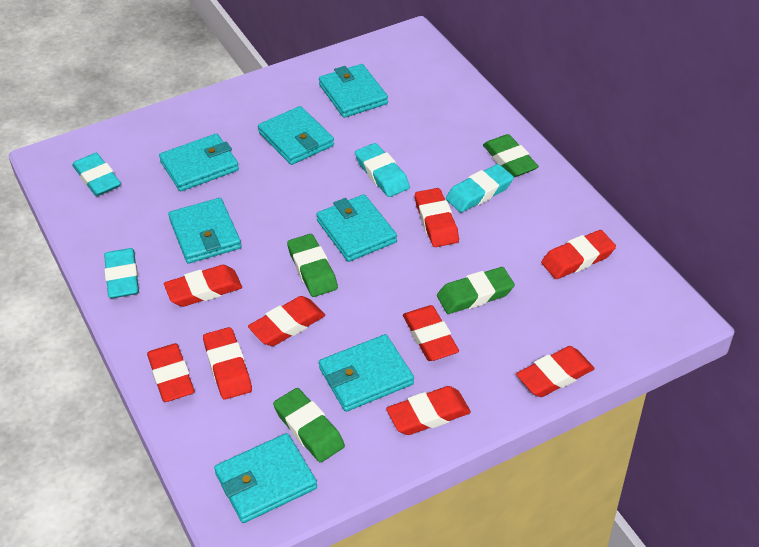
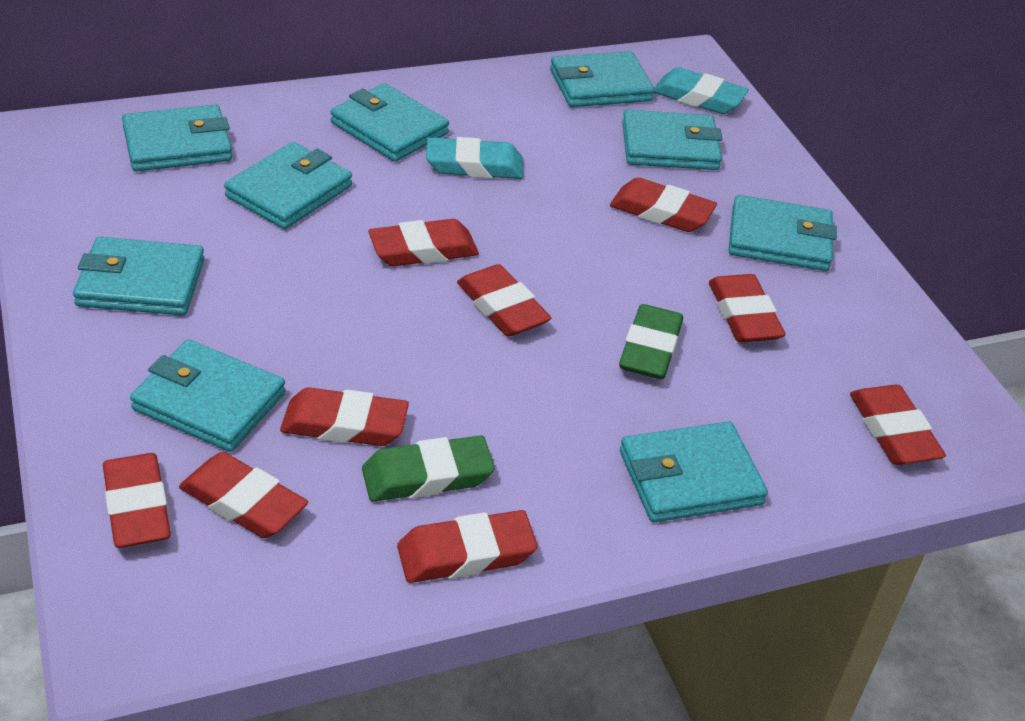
green eraser: 4 -> 2
turquoise eraser: 4 -> 2
turquoise wallet: 7 -> 9

